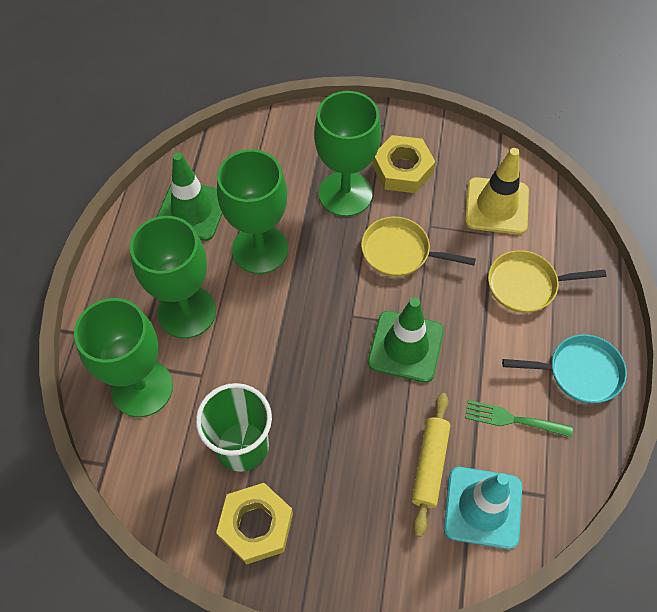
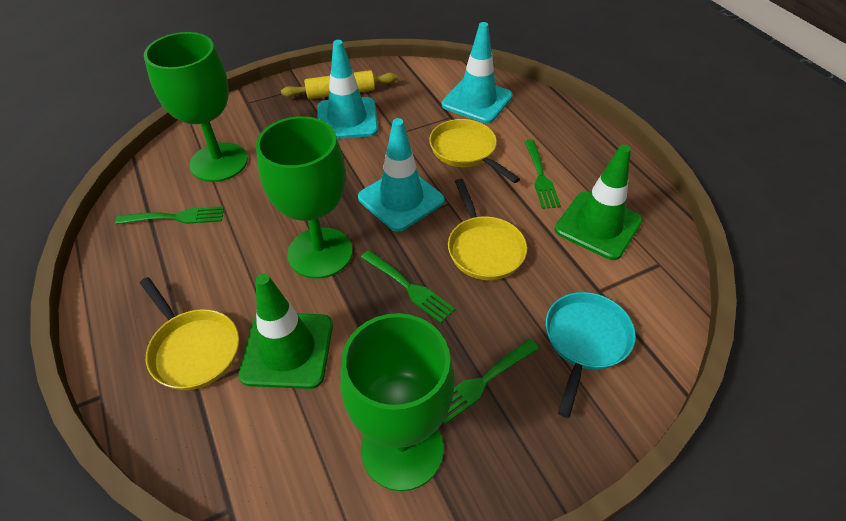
green cup: 1 -> 0
green fork: 1 -> 4
green goblet: 4 -> 3
turquoise traffic cone: 1 -> 3
yellow nut: 2 -> 0
yellow pan: 2 -> 3
yellow traffic cone: 1 -> 0

